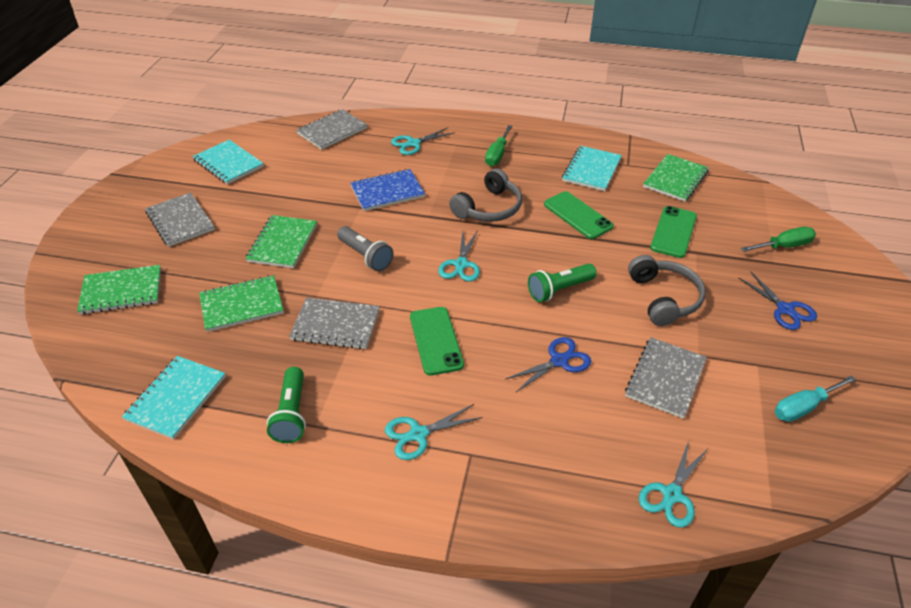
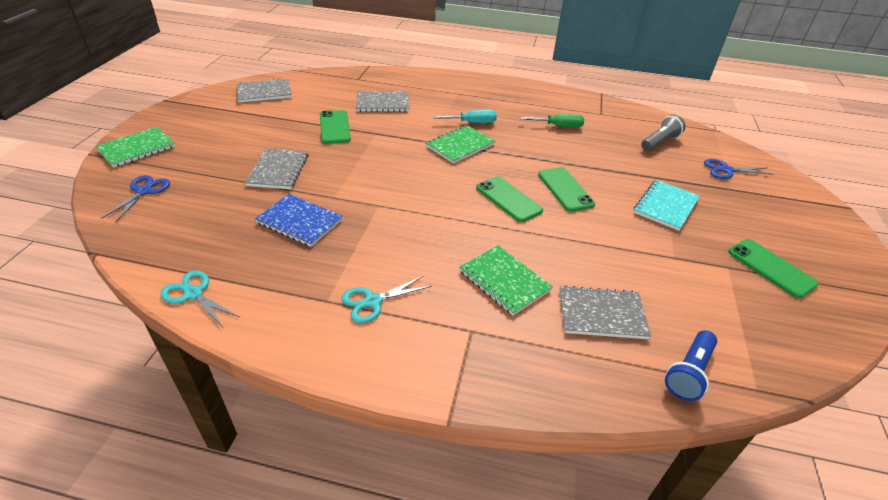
blue flashlight: 0 -> 1
green flashlight: 2 -> 0
green notebook: 4 -> 3
green phone: 3 -> 4
green screwdriver: 2 -> 1
grey headphones: 2 -> 0
turquoise notebook: 3 -> 1
turquoise scissors: 4 -> 2

